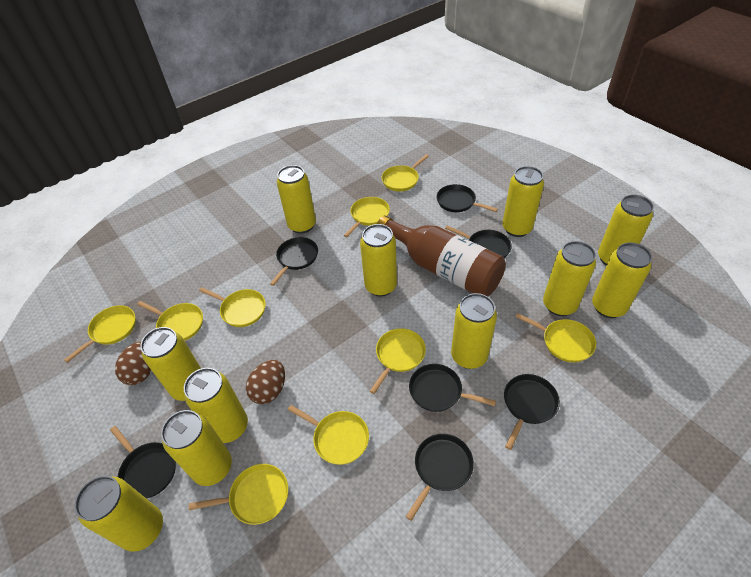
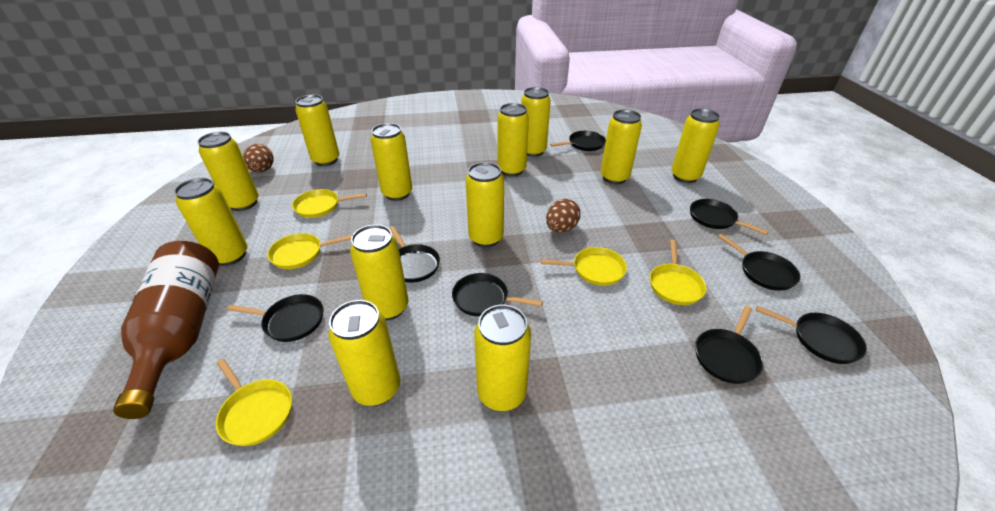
black pan: 7 -> 8
yellow can: 11 -> 12
yellow pan: 9 -> 5

